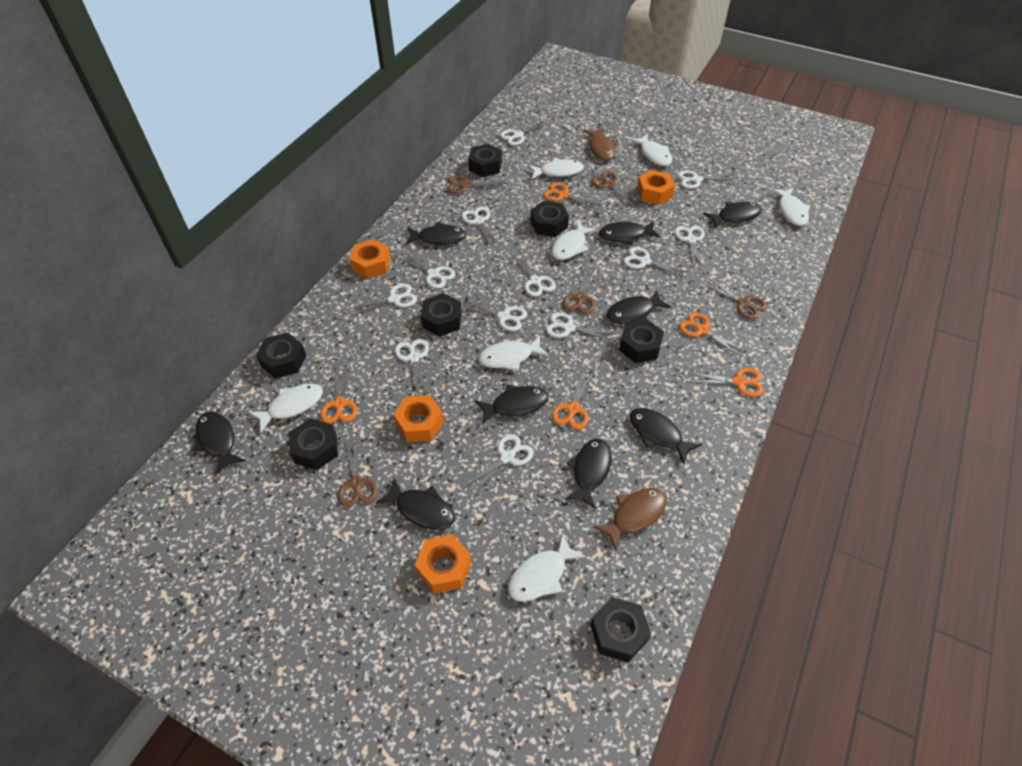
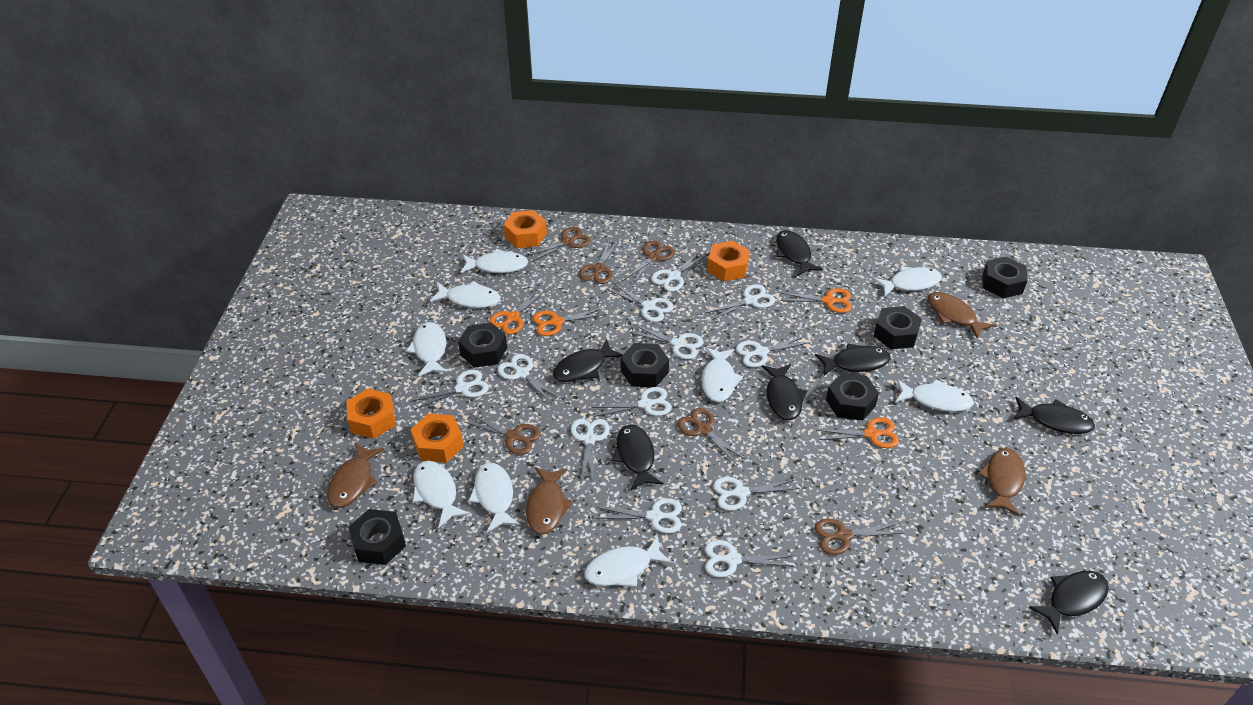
black fish: 9 -> 7
black nut: 7 -> 6
brown fish: 2 -> 4
brown scissors: 5 -> 6
orange scissors: 5 -> 4
white fish: 7 -> 9

